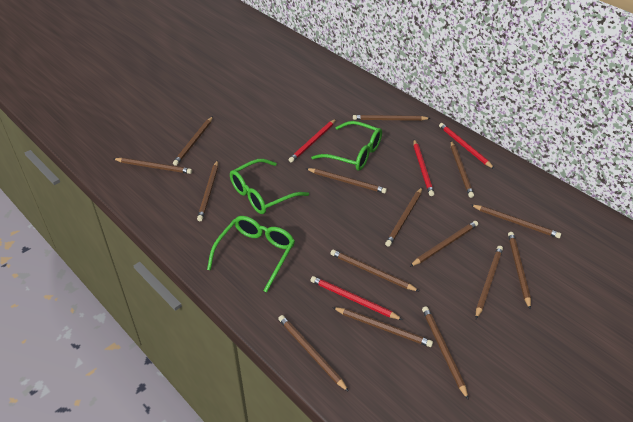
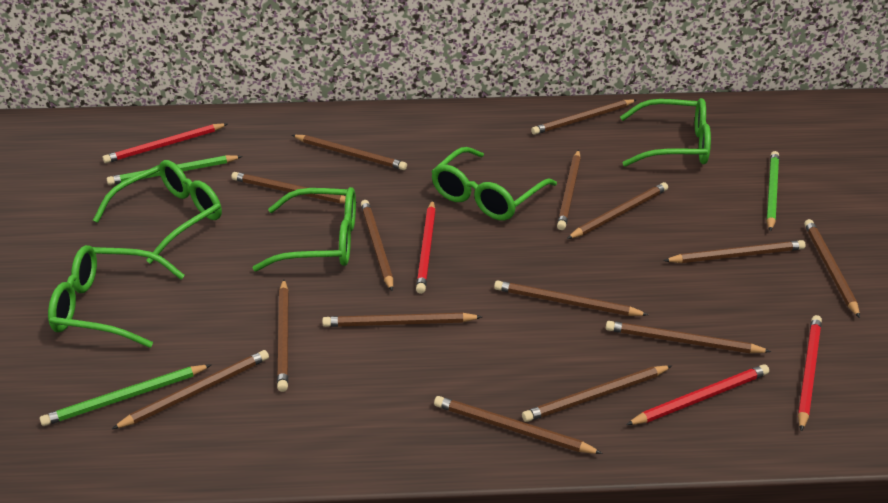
green glasses: 3 -> 5
green pencil: 0 -> 3

